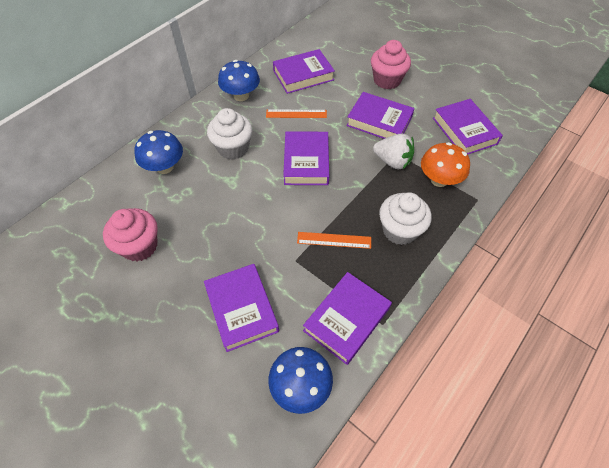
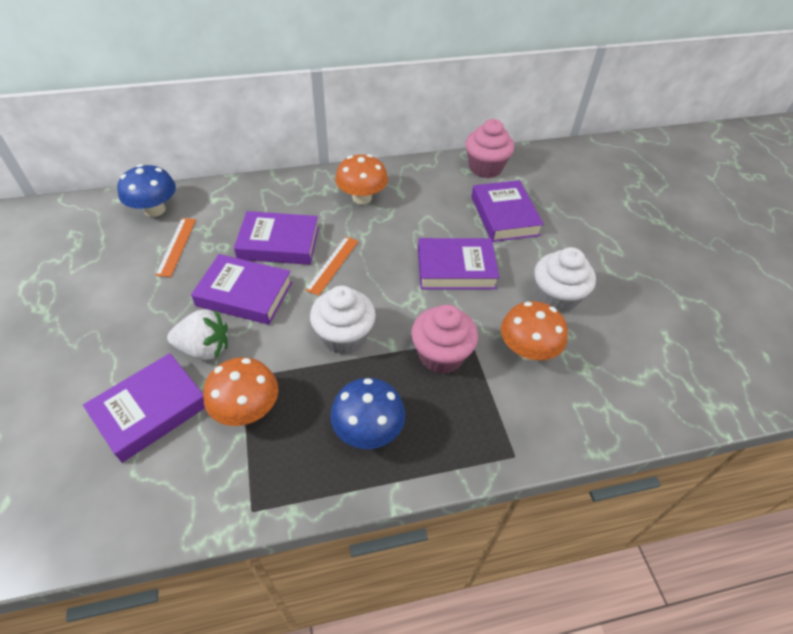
blue mushroom: 3 -> 2
orange mushroom: 1 -> 3
purple book: 6 -> 5

